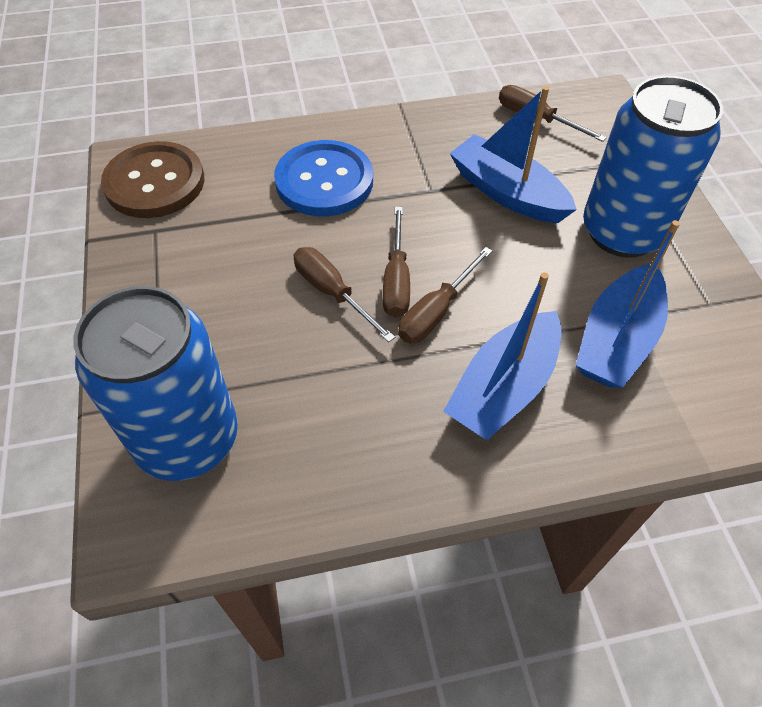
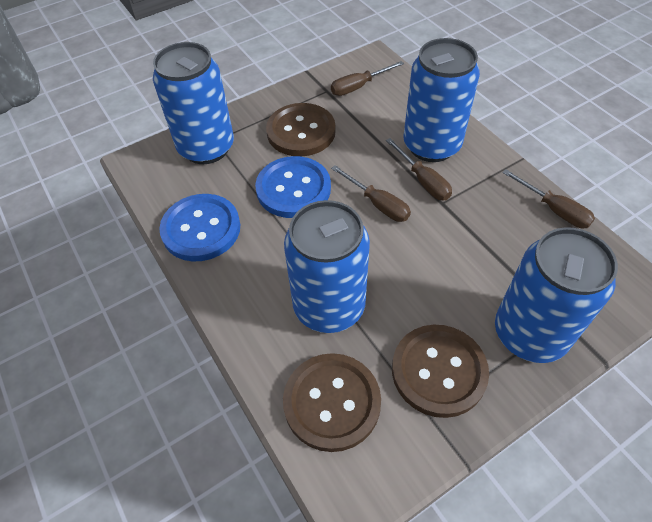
blue boat: 3 -> 0
blue button: 1 -> 2
blue can: 2 -> 4
brown button: 1 -> 3

